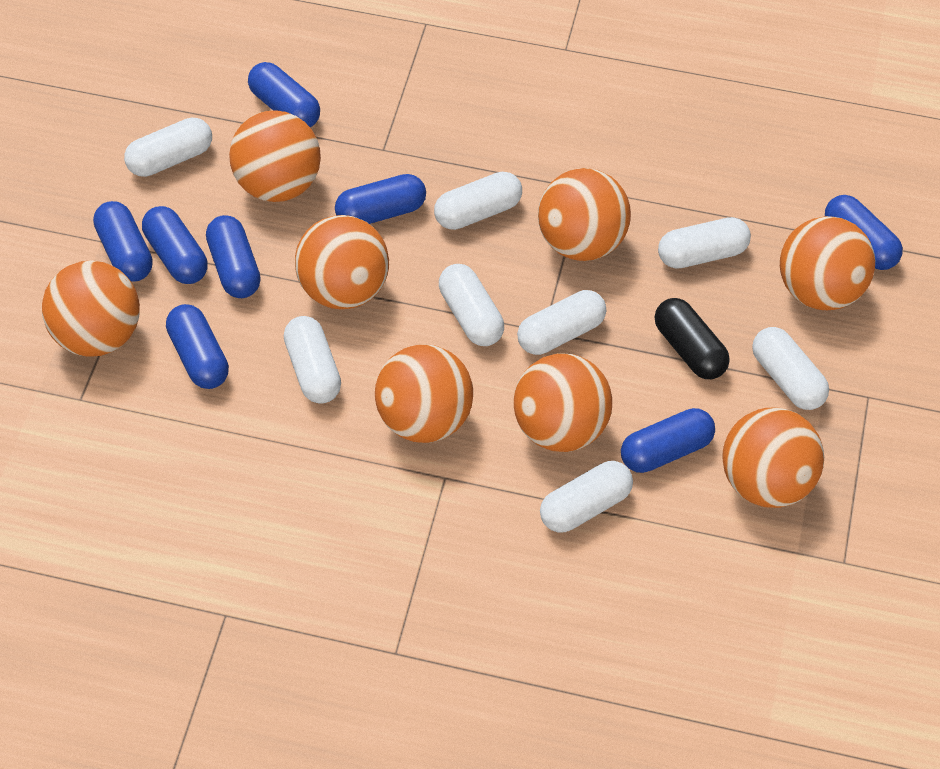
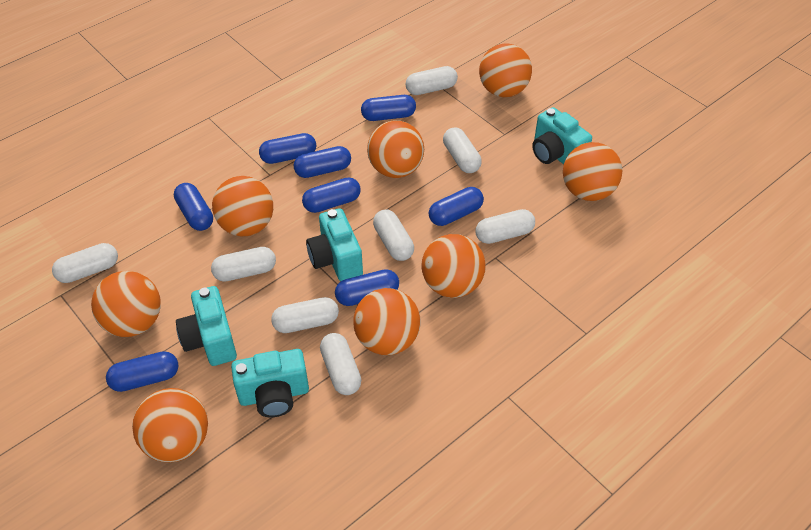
black capsule: 1 -> 0
turquoise camera: 0 -> 4

